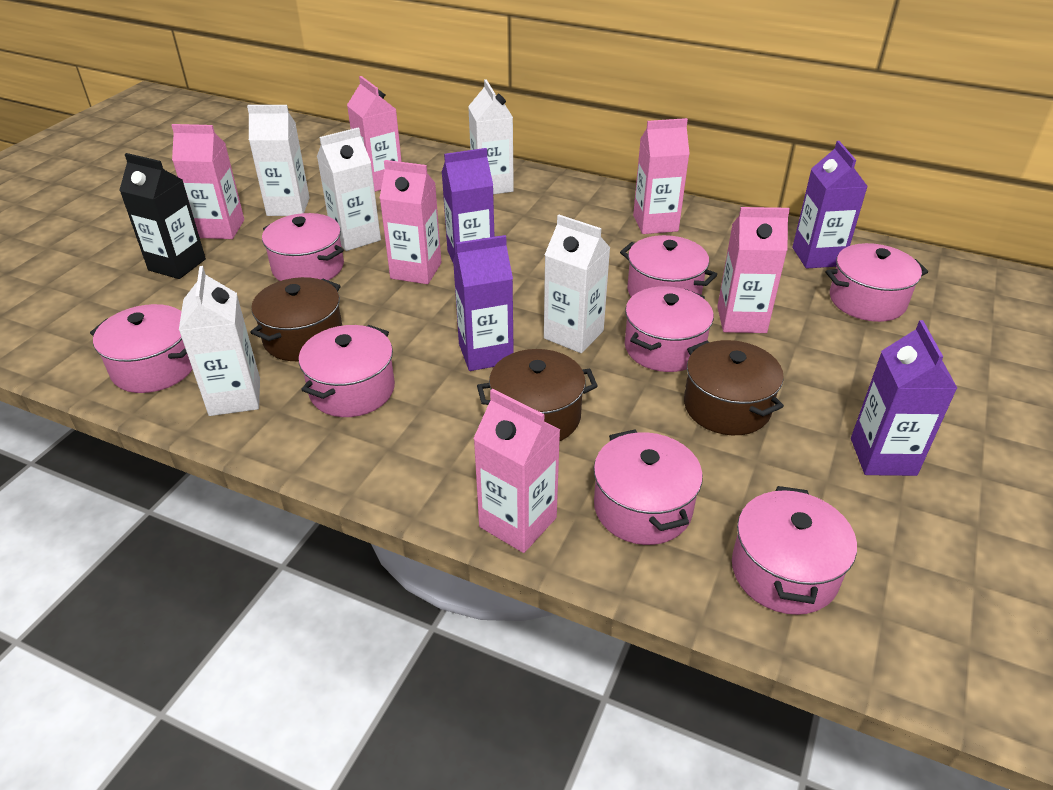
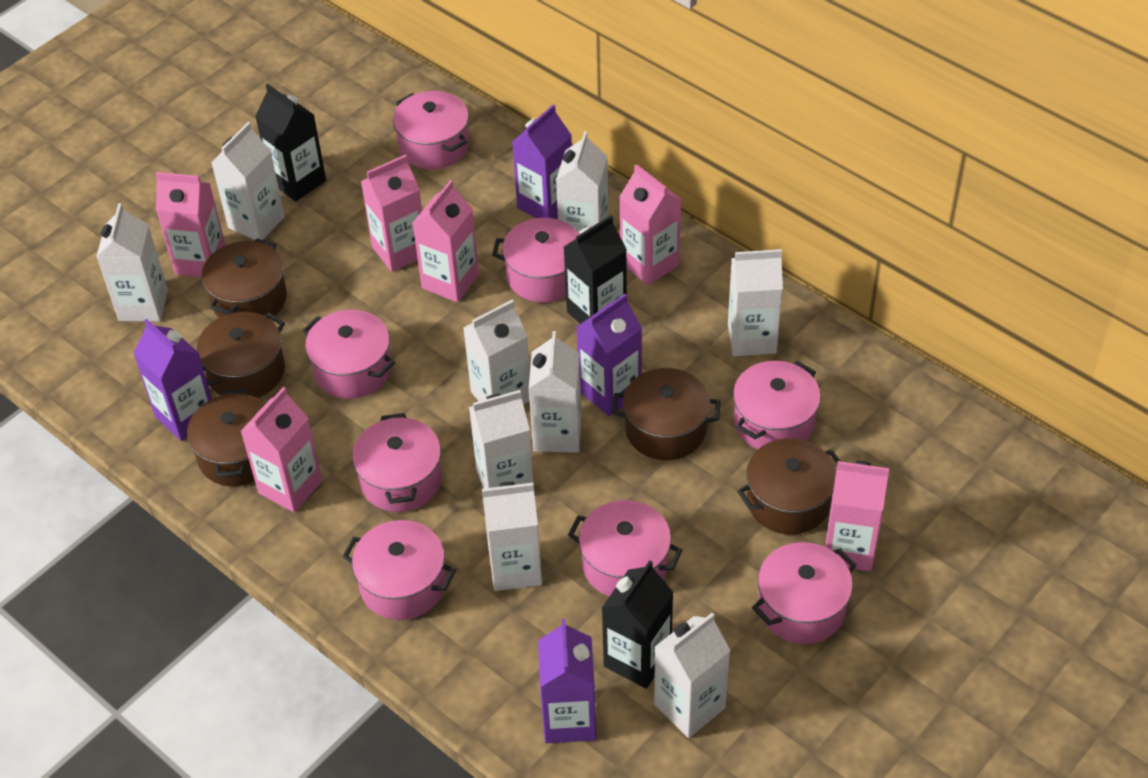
black carton: 1 -> 3
brown pot: 3 -> 5
white carton: 5 -> 9

